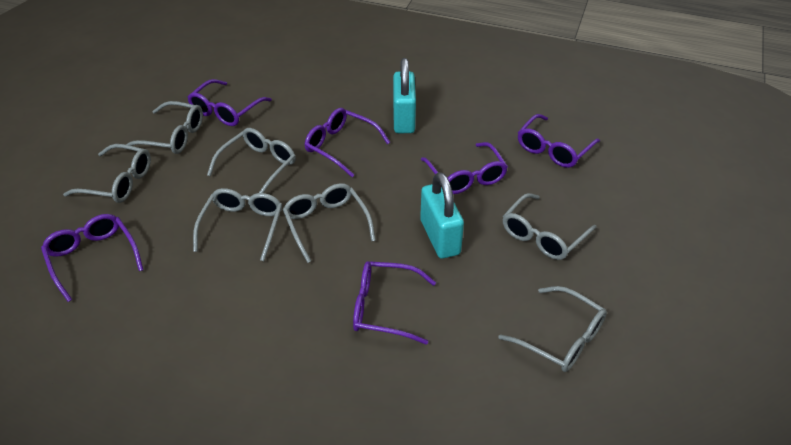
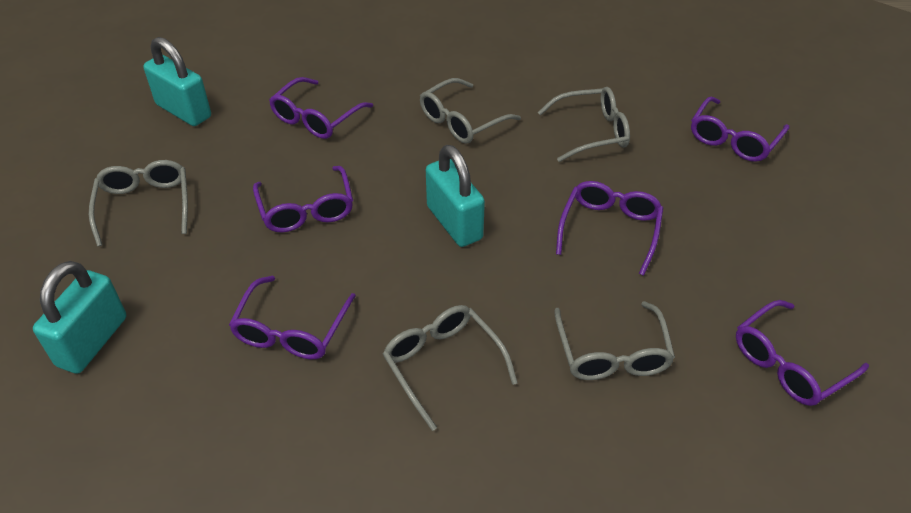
grey glasses: 7 -> 5
turquoise padlock: 2 -> 3

